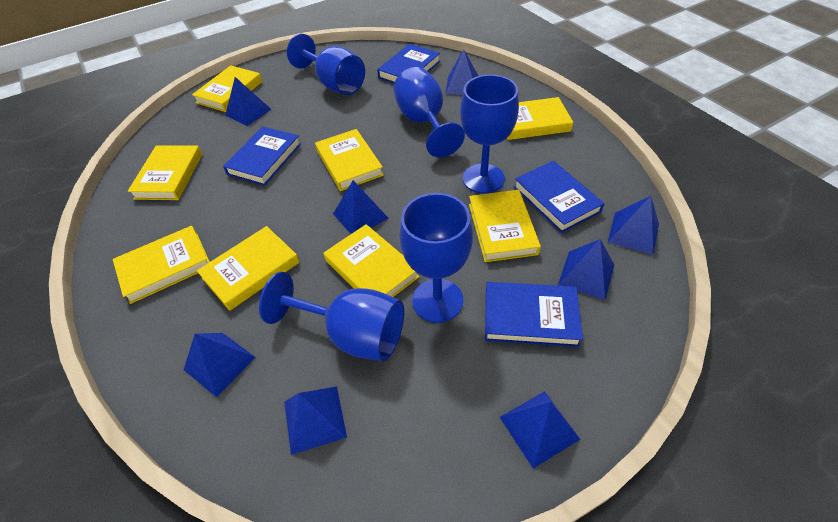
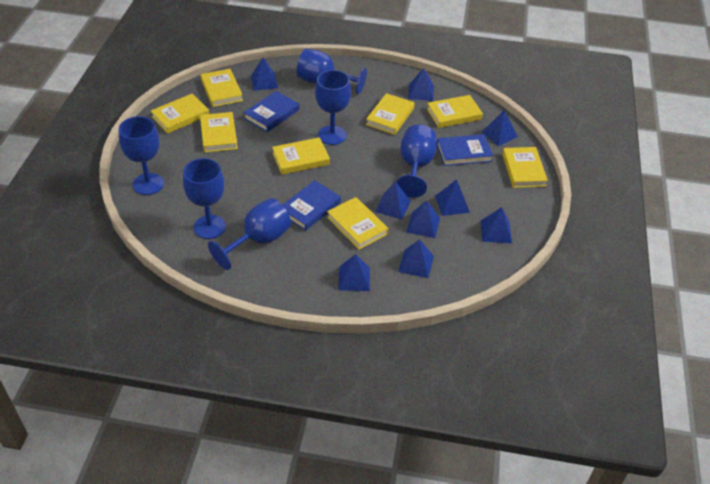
blue book: 4 -> 3
blue goblet: 5 -> 6
blue pyramid: 8 -> 9

